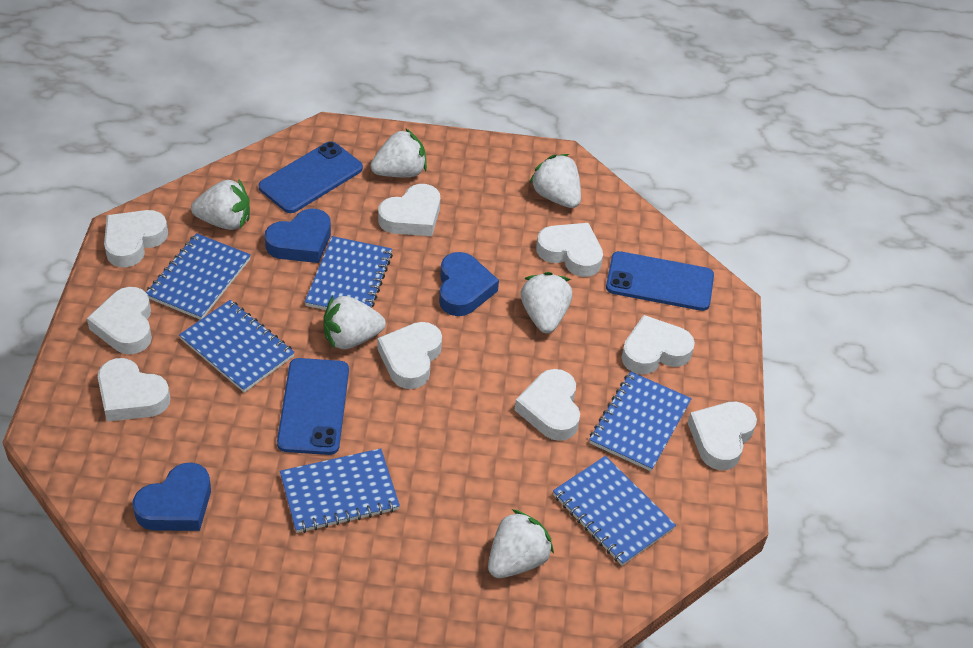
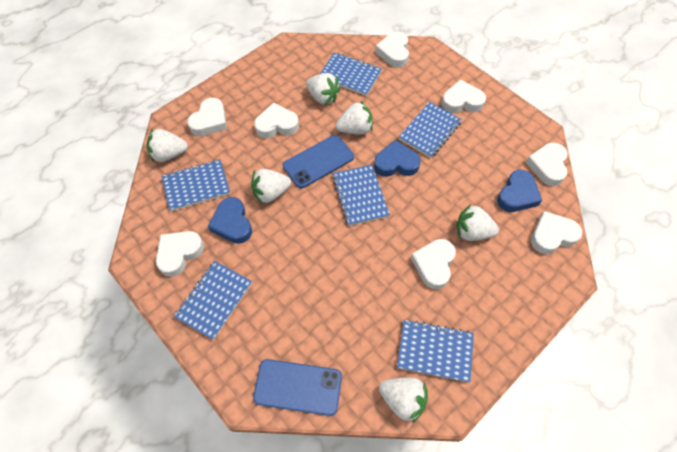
blue phone: 3 -> 2
white heart: 9 -> 8

